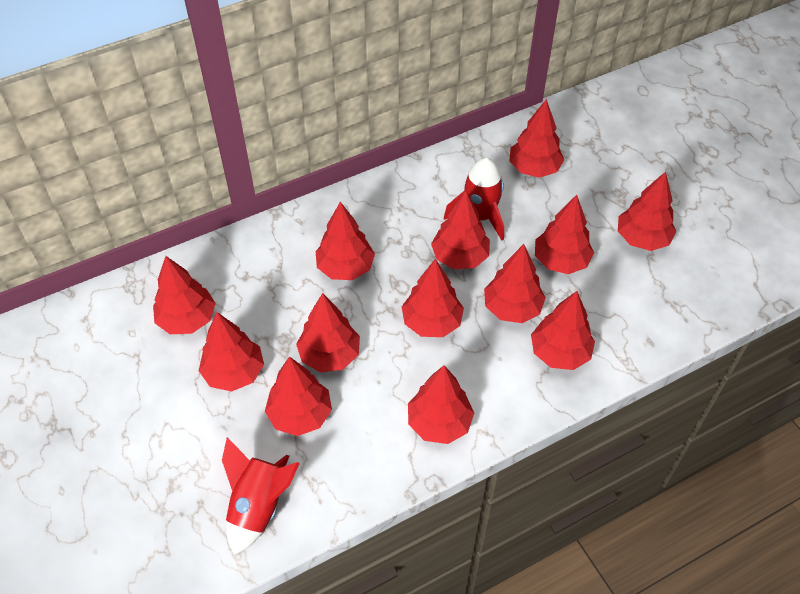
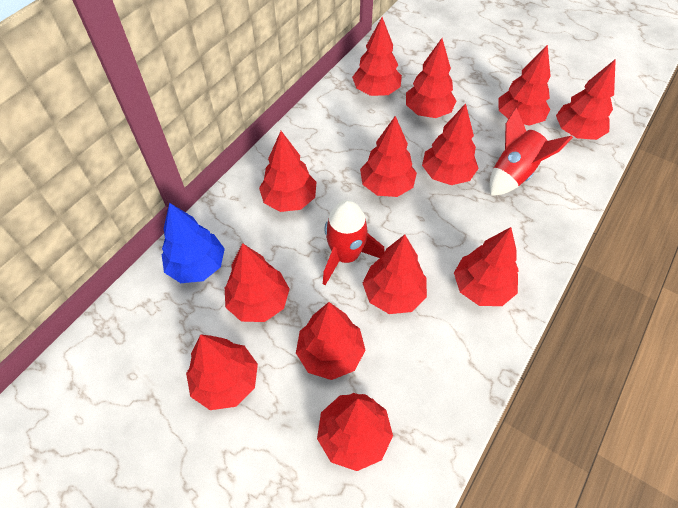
blue tree: 0 -> 1

